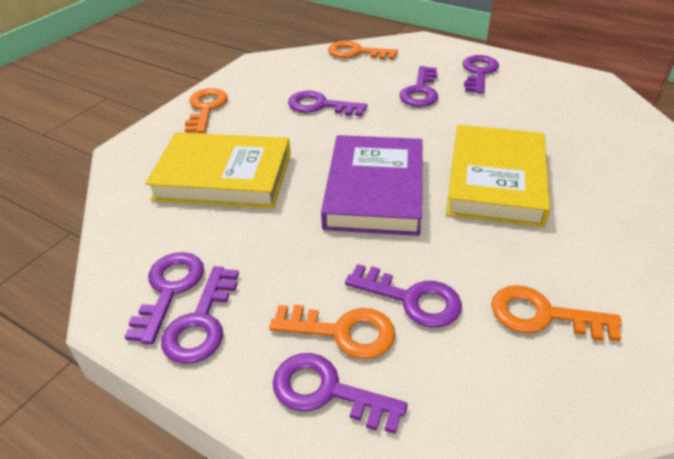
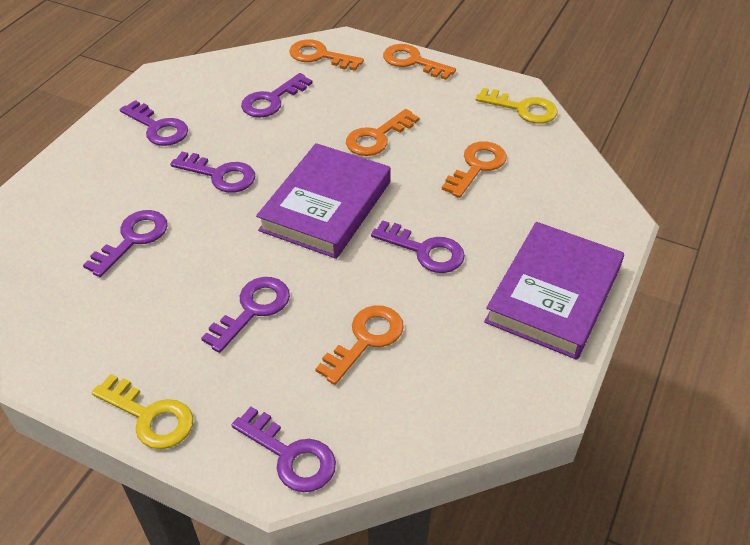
orange key: 4 -> 5
purple book: 1 -> 2
yellow book: 2 -> 0
yellow key: 0 -> 2

